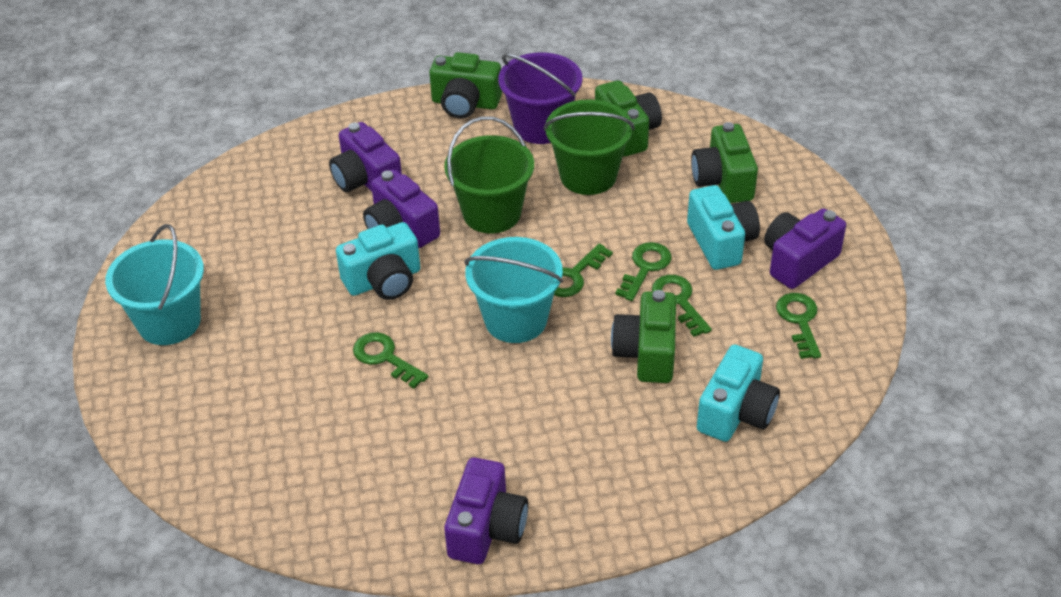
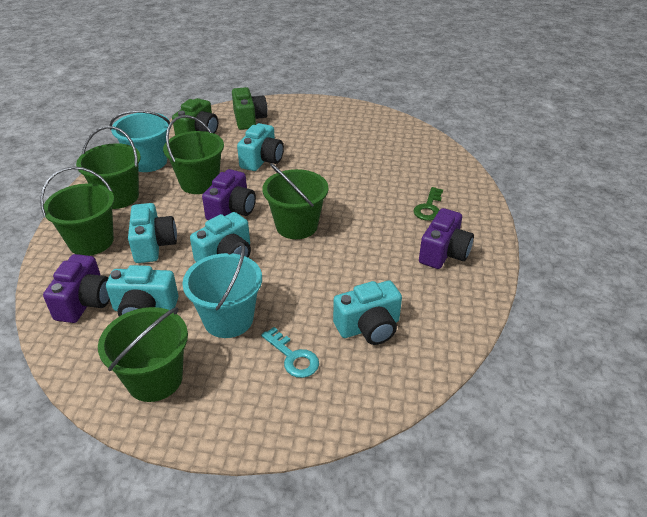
green bucket: 2 -> 5
green camera: 4 -> 2
green key: 5 -> 1
purple bucket: 1 -> 0
purple camera: 4 -> 3
turquoise camera: 3 -> 5
turquoise key: 0 -> 1

